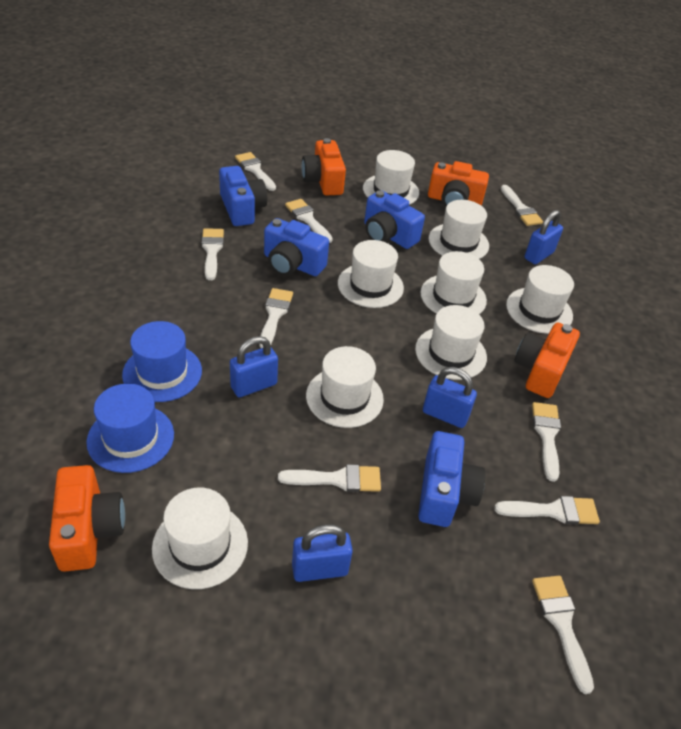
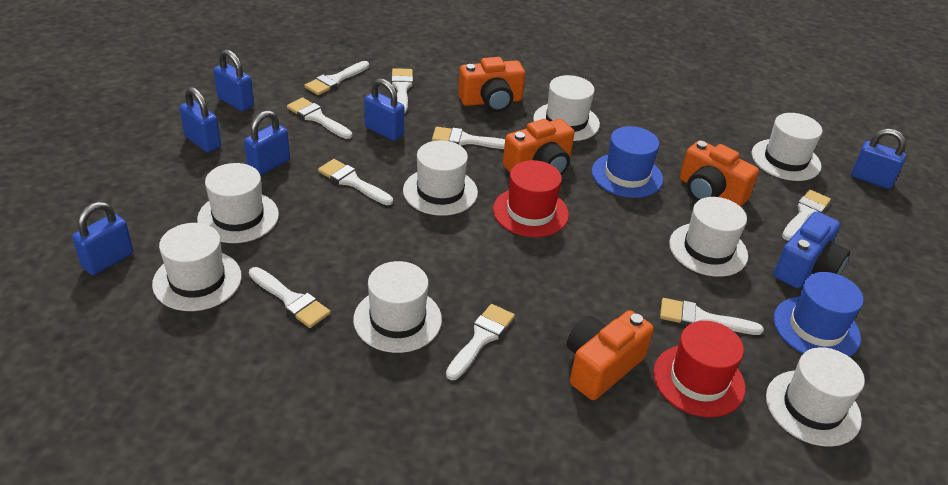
blue camera: 4 -> 1
blue padlock: 4 -> 6
red hat: 0 -> 2

